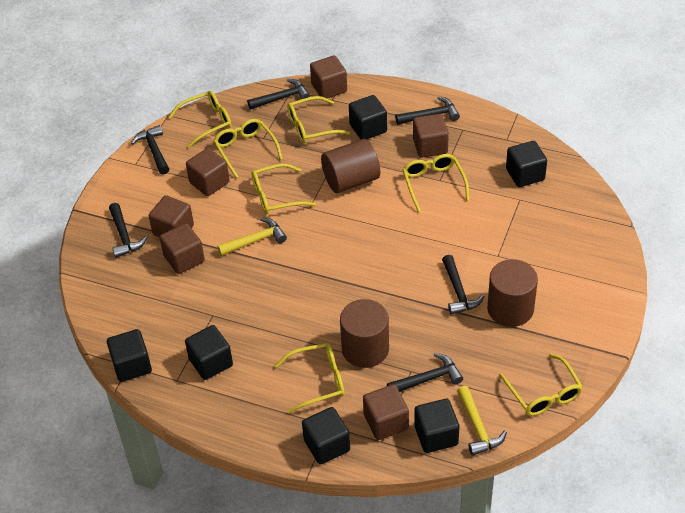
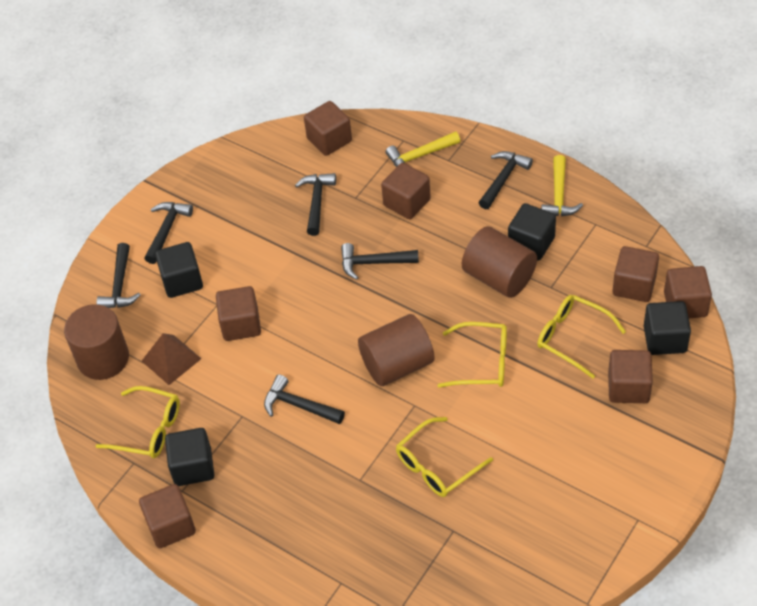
black cube: 6 -> 4
brown cube: 6 -> 7
brown pyramid: 0 -> 1
yellow glasses: 7 -> 4

